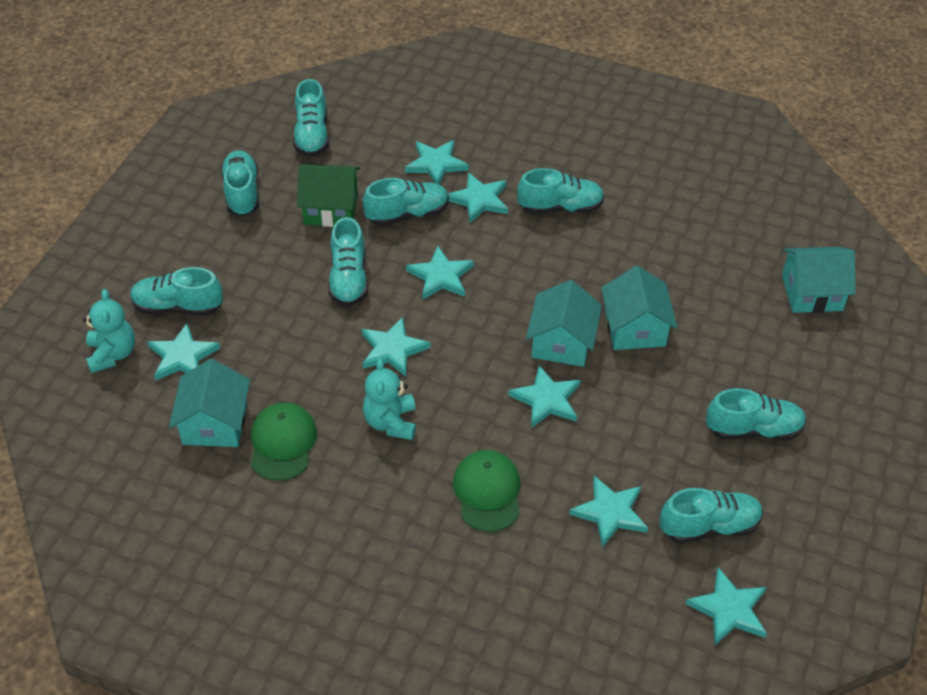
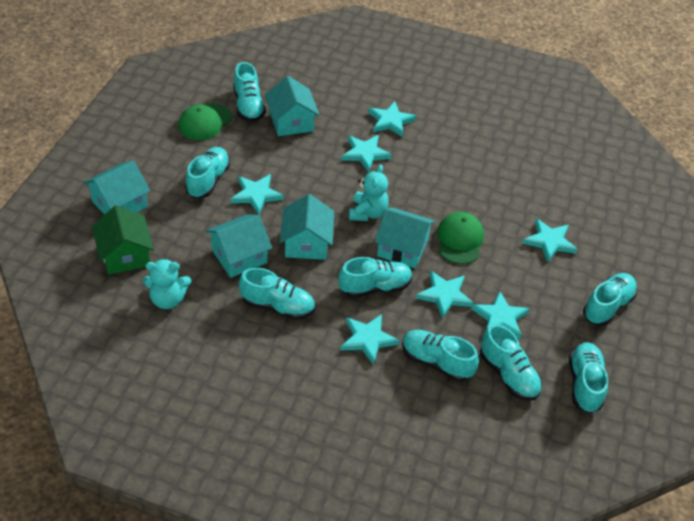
turquoise house: 4 -> 5
turquoise star: 8 -> 7

